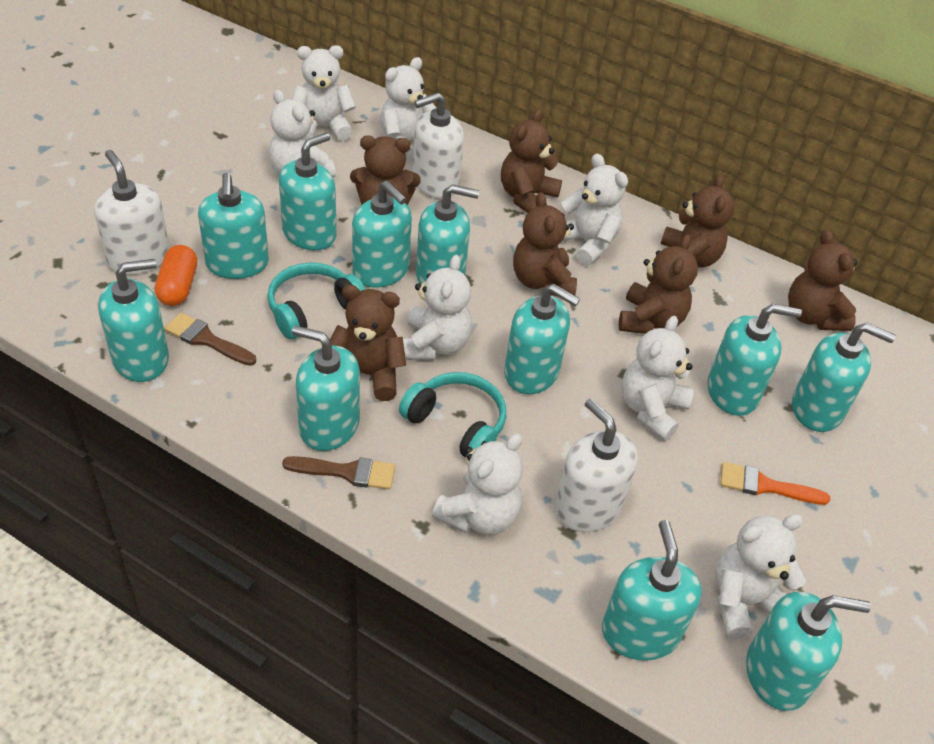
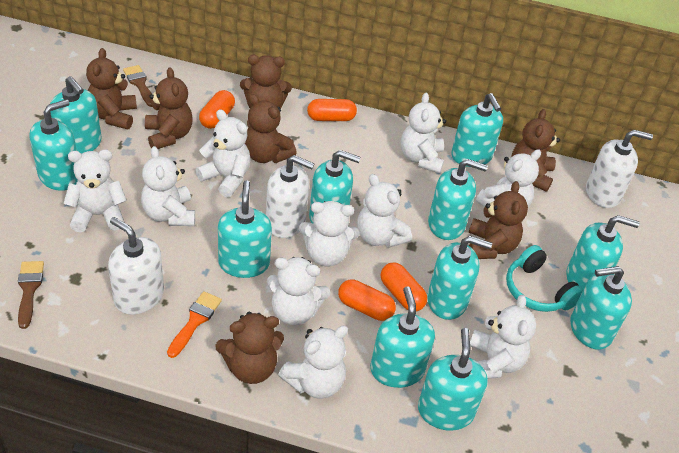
orange capsule: 1 -> 4
turquoise headphones: 2 -> 1
white teddy bear: 8 -> 10

